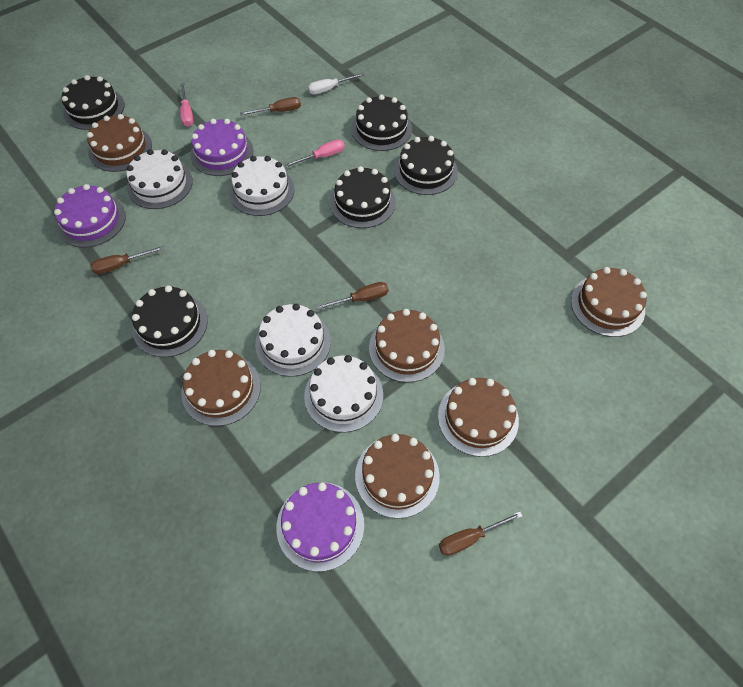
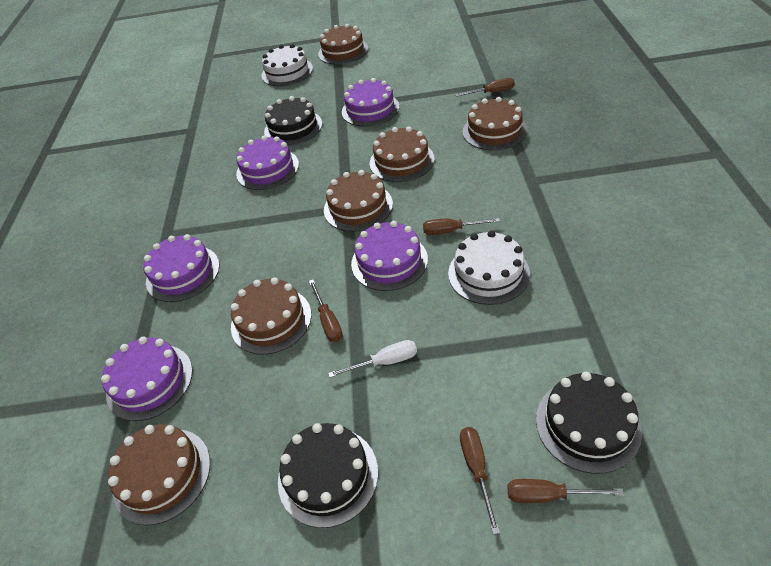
black cake: 5 -> 3
brown screwdriver: 4 -> 5
pink screwdriver: 2 -> 0
purple cake: 3 -> 5
white cake: 4 -> 2

